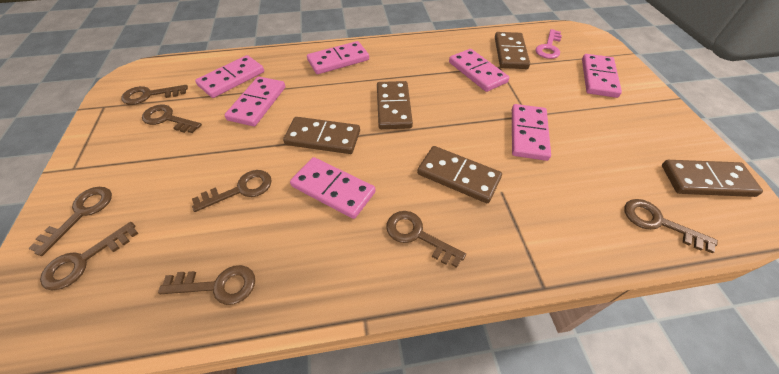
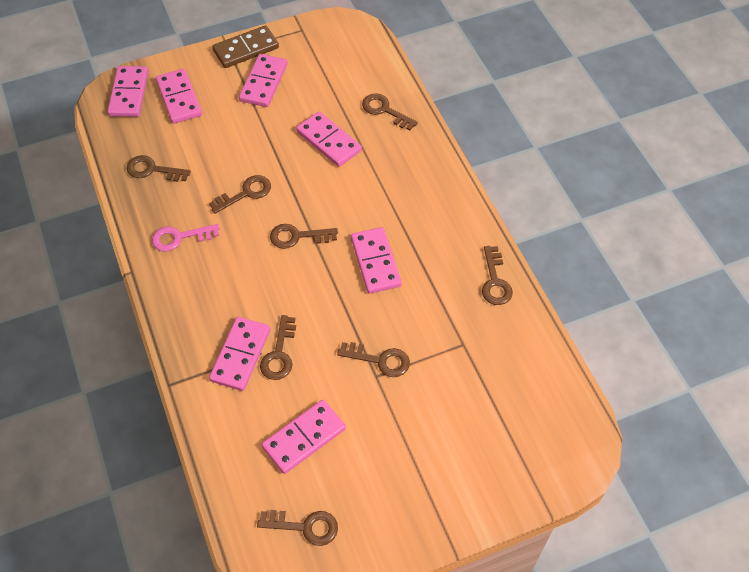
brown domino: 5 -> 1

